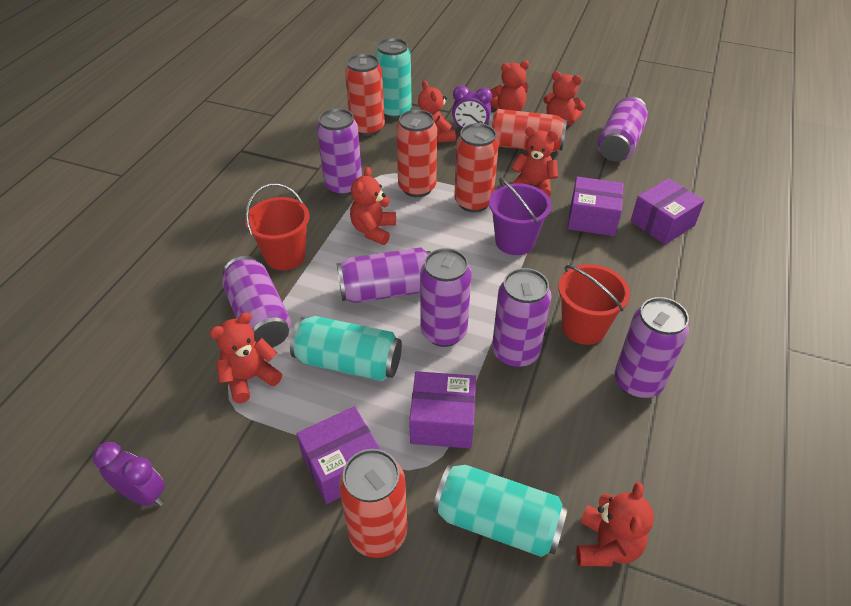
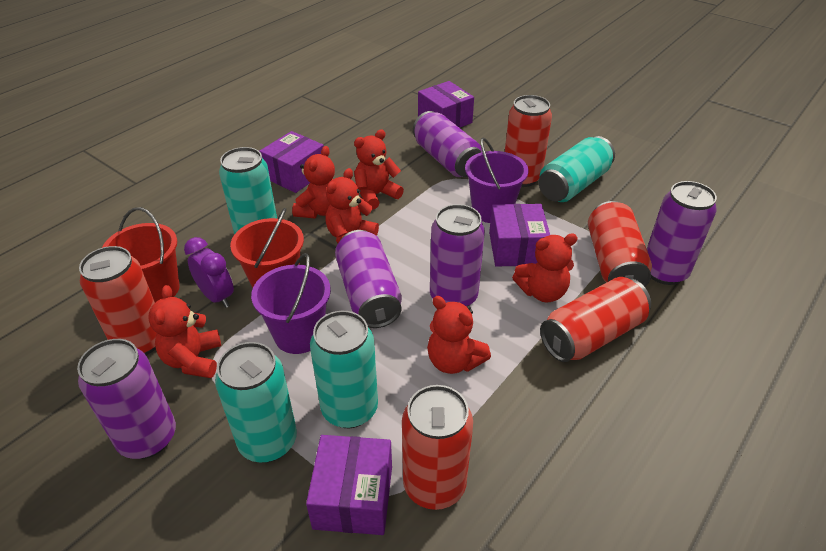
purple bucket: 1 -> 2
purple can: 7 -> 5
purple clock: 2 -> 1
red teddy bear: 7 -> 6
turquoise can: 3 -> 4

